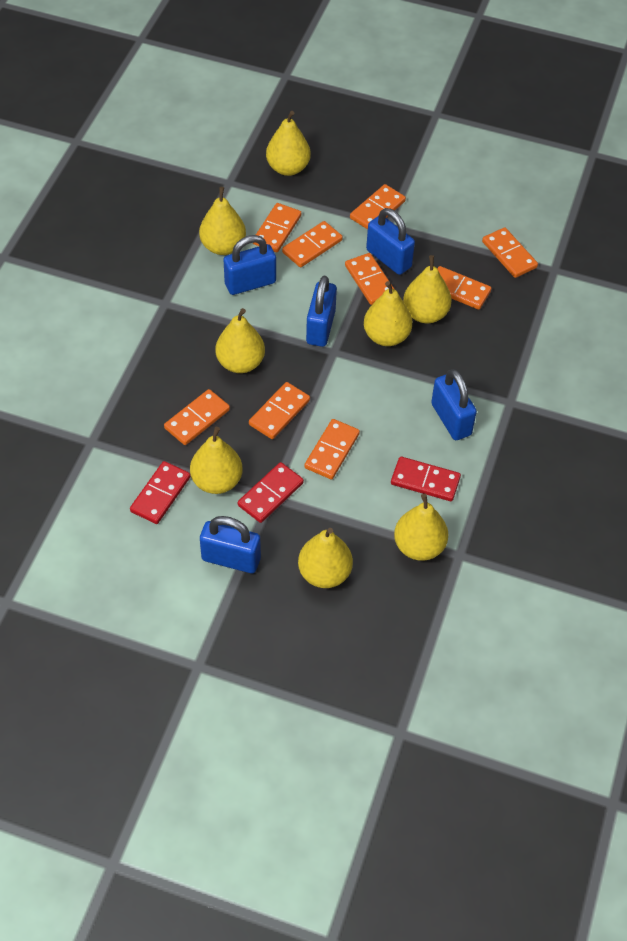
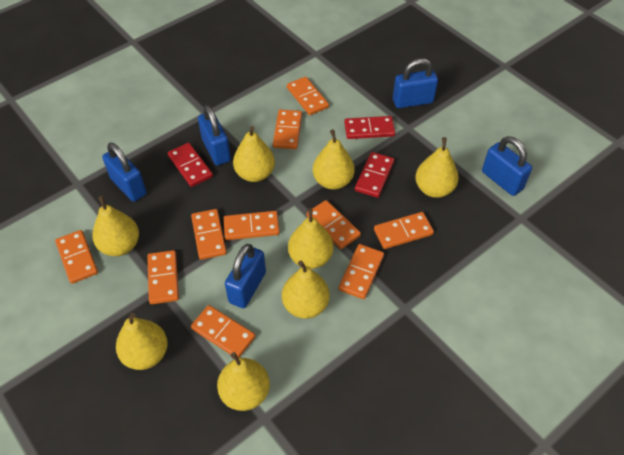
orange domino: 9 -> 10

